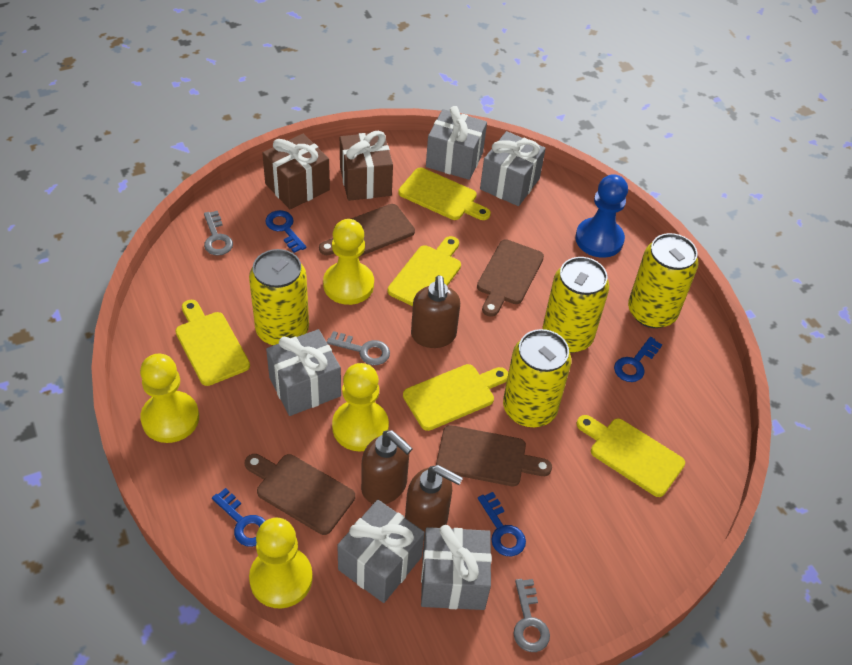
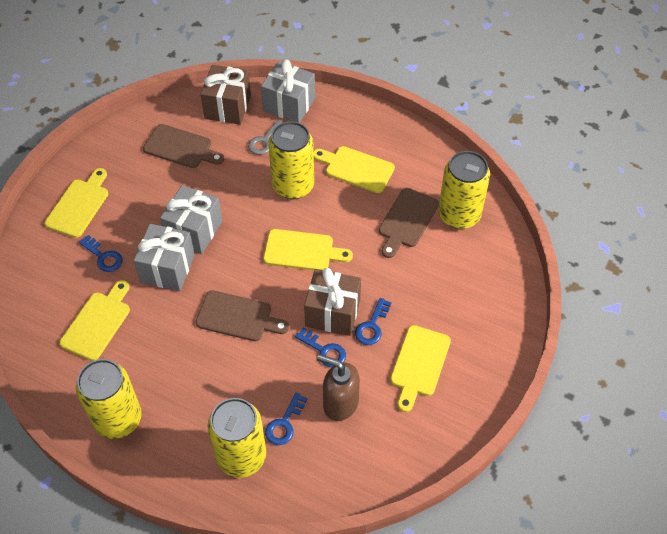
blue pawn: 1 -> 0
brown cutting board: 4 -> 3
brown soap dispenser: 3 -> 1
grey gift: 5 -> 3
grey key: 3 -> 1
yellow pawn: 4 -> 0

